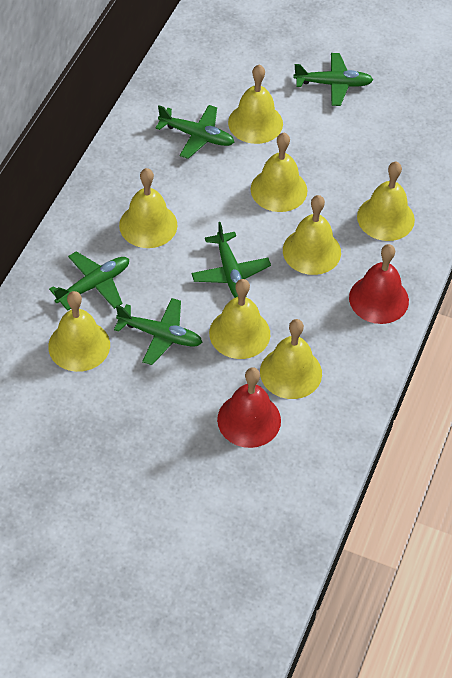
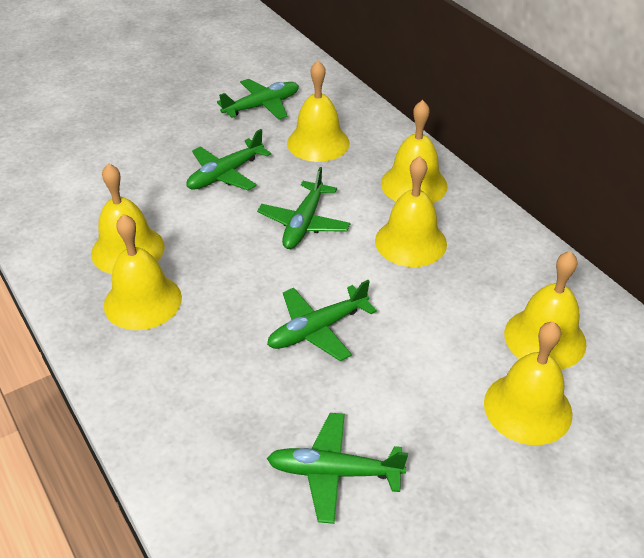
red bell: 2 -> 0
yellow bell: 8 -> 7

